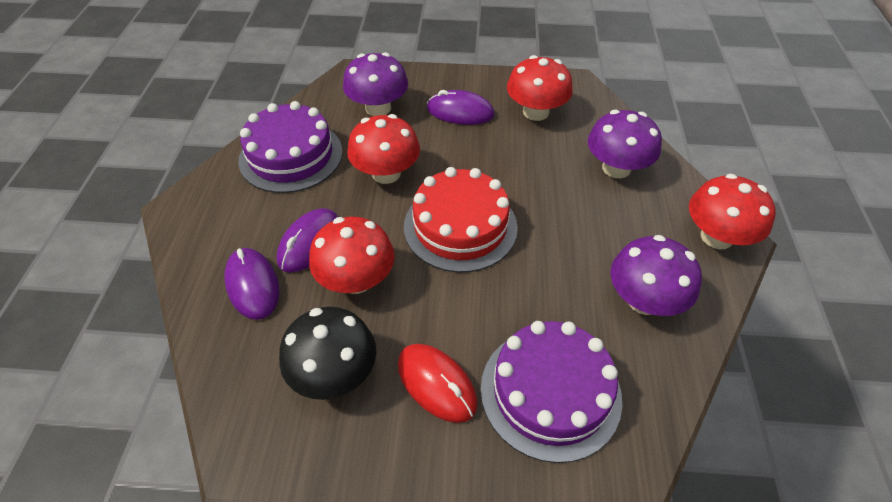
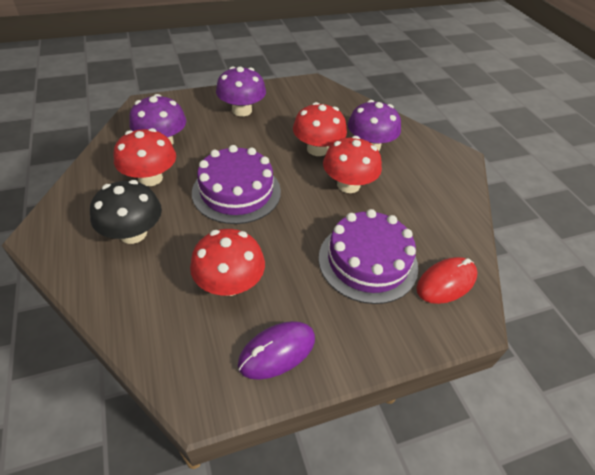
purple mouse: 3 -> 1
red cake: 1 -> 0

